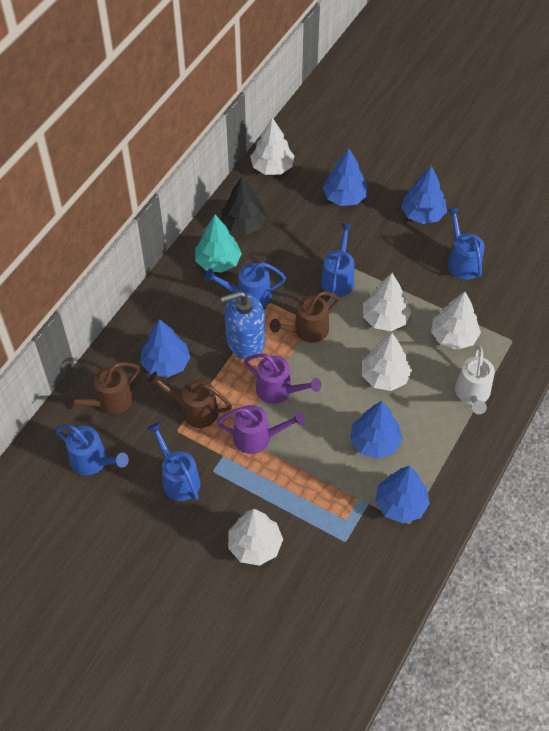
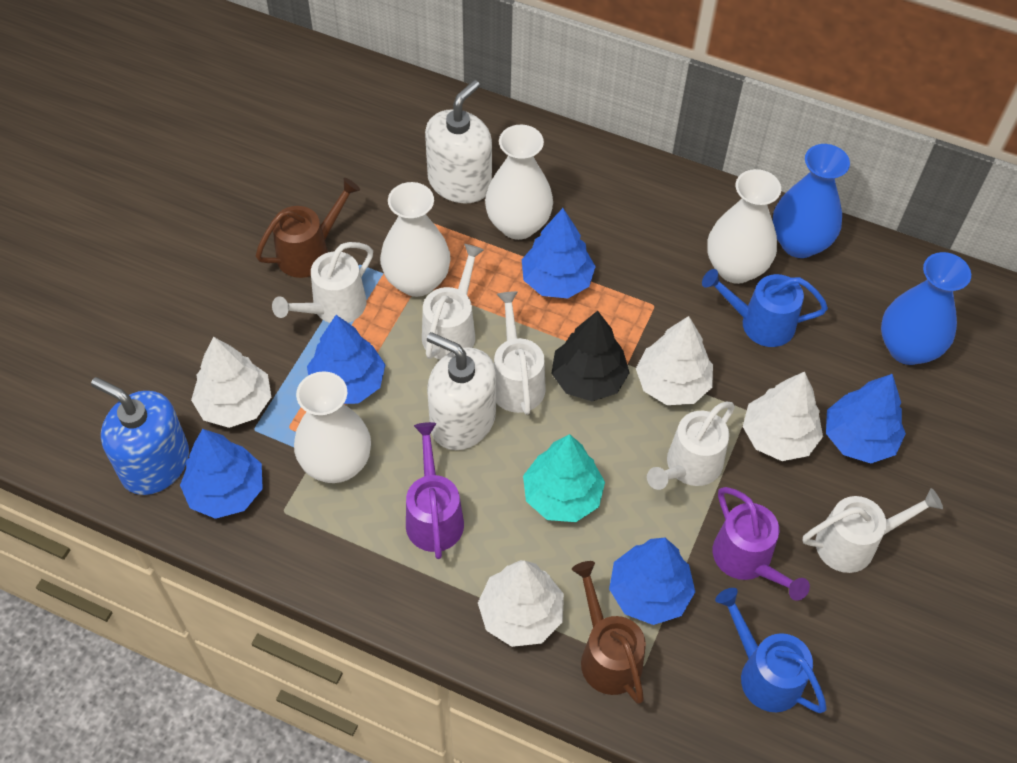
blue vase: 0 -> 2
blue watering can: 5 -> 2
brown watering can: 3 -> 2
white soap dispenser: 0 -> 2
white tree: 5 -> 4
white vase: 0 -> 4
white watering can: 1 -> 5

